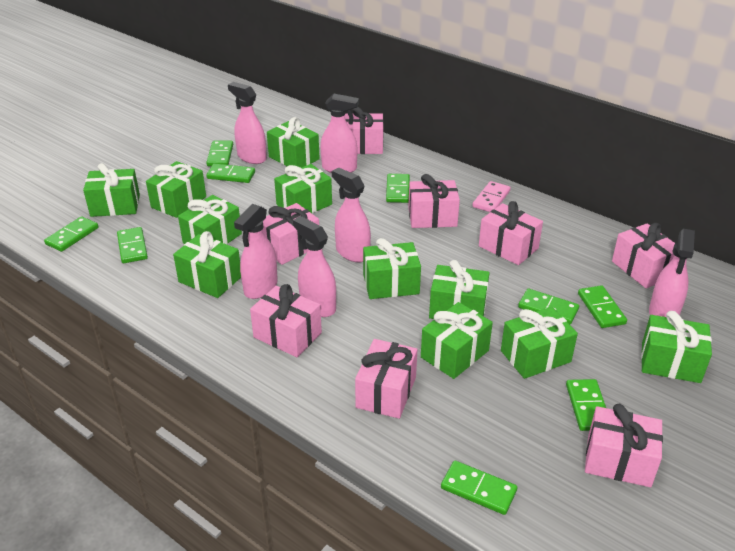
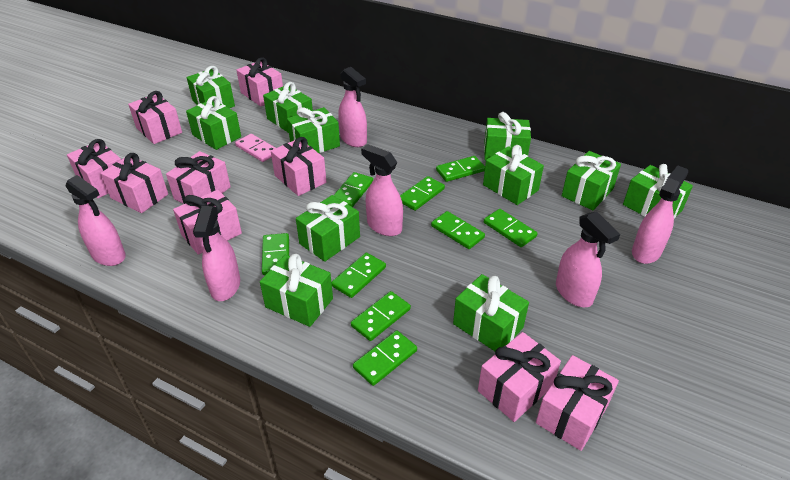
pink gift: 8 -> 9

